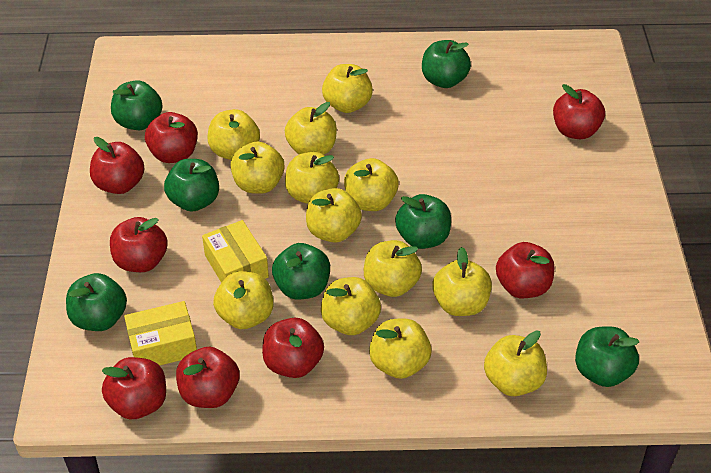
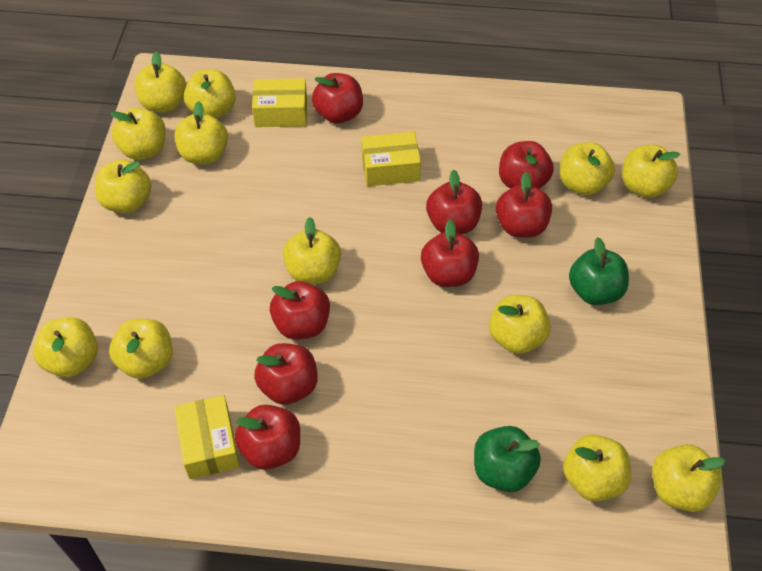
green apple: 7 -> 2
yellow box: 2 -> 3

